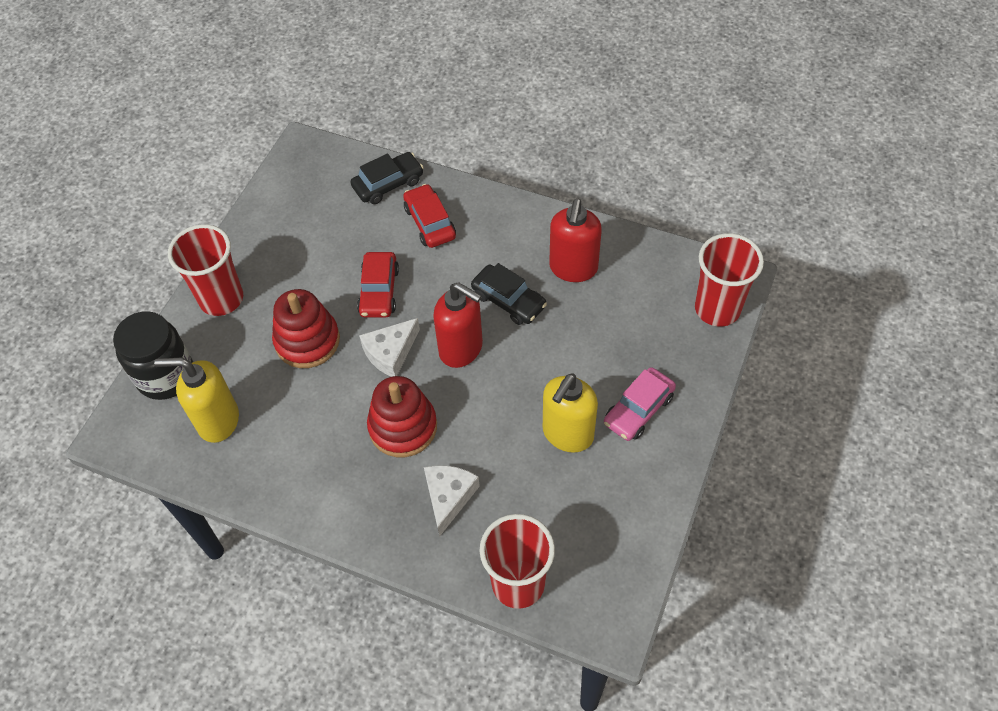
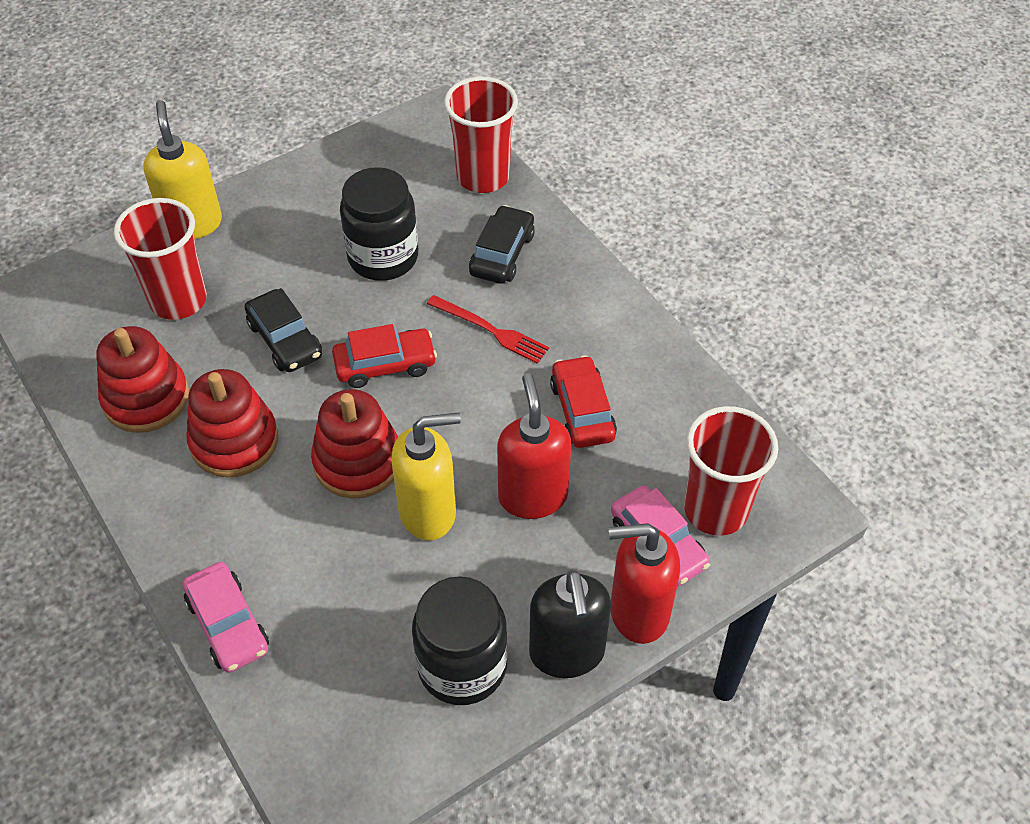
black jar: 1 -> 2
black soap dispenser: 0 -> 1
pink car: 1 -> 2
red fork: 0 -> 1
red stacking toy: 2 -> 3
white cheese: 2 -> 0

